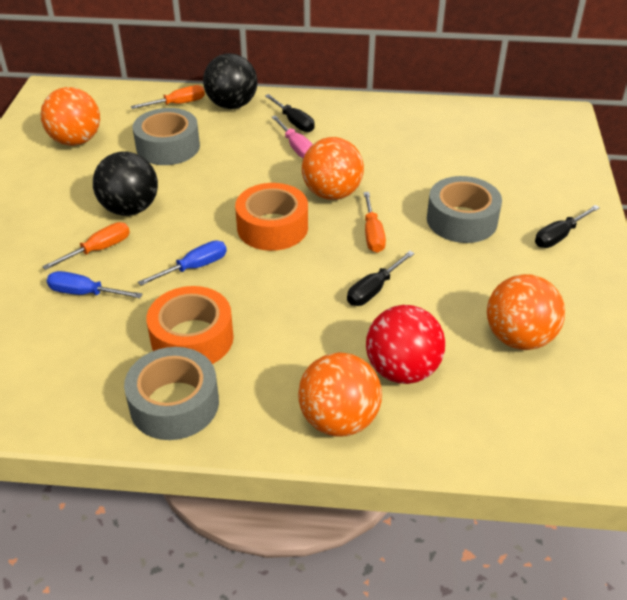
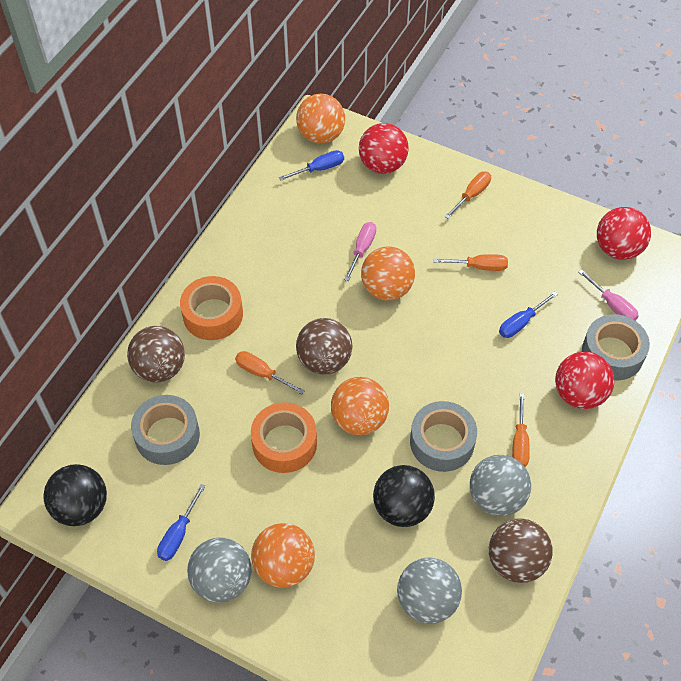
black screwdriver: 3 -> 0
blue screwdriver: 2 -> 3
brown ball: 0 -> 3
grey ball: 0 -> 3
orange screwdriver: 3 -> 4
pink screwdriver: 1 -> 2
red ball: 1 -> 3

